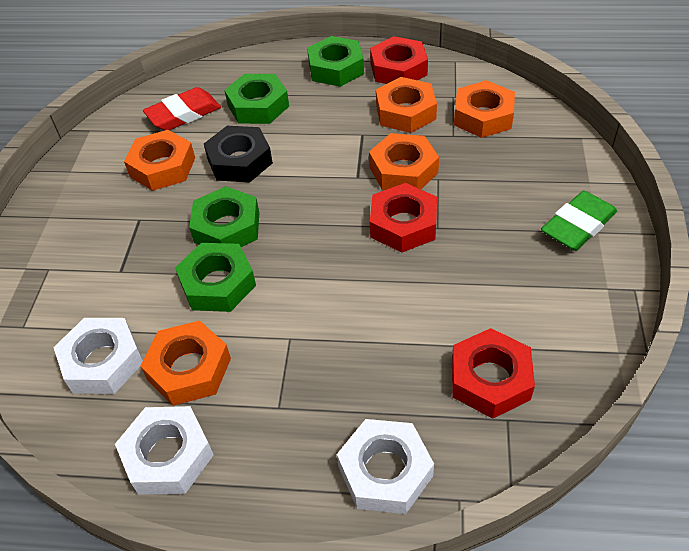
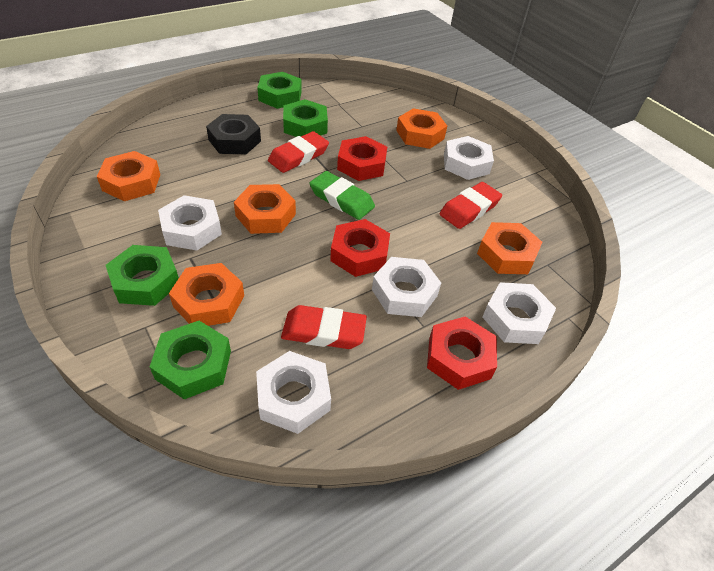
red eraser: 1 -> 3
white nut: 3 -> 5

